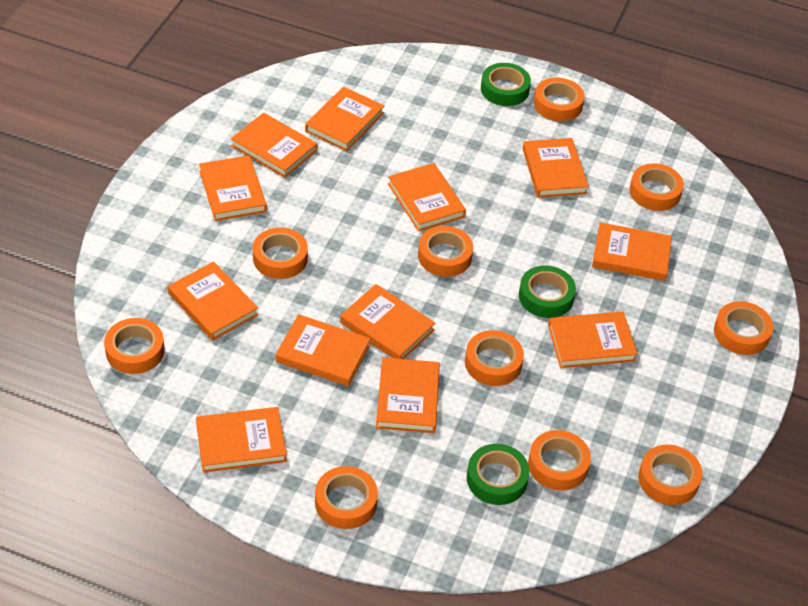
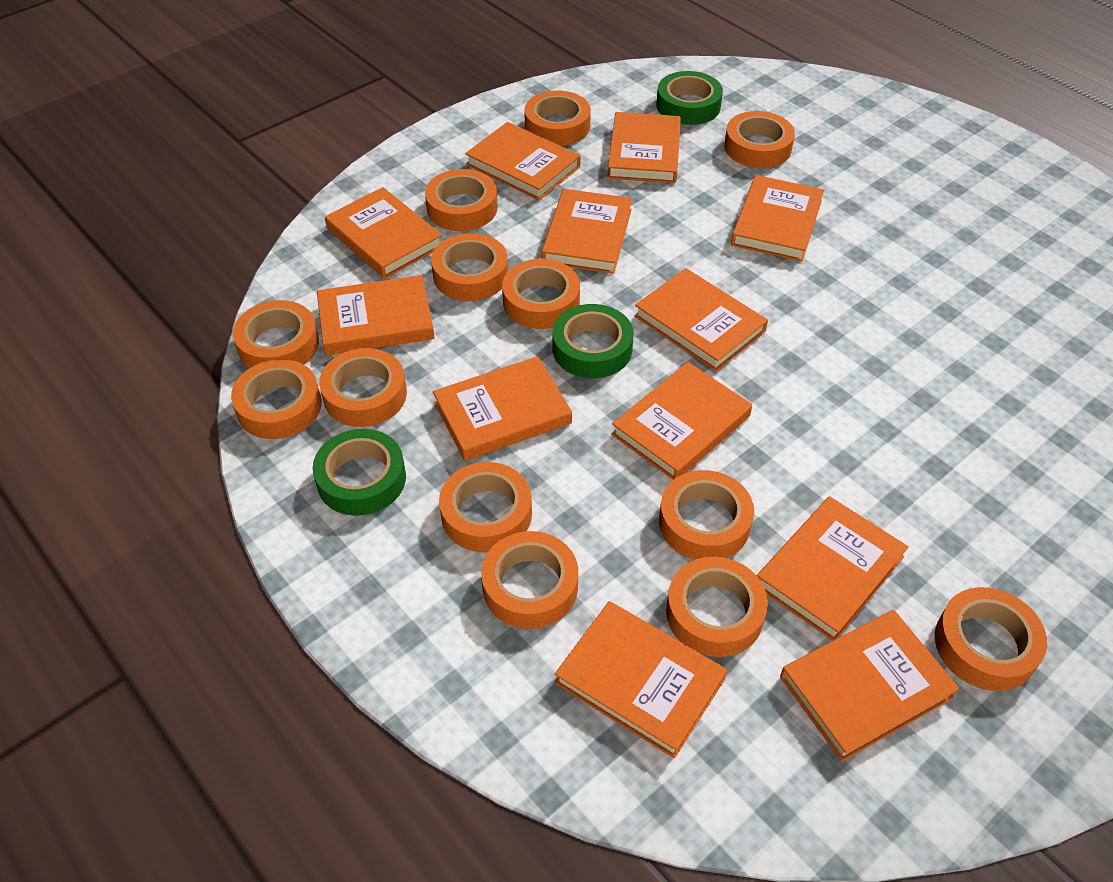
orange tape: 10 -> 13

